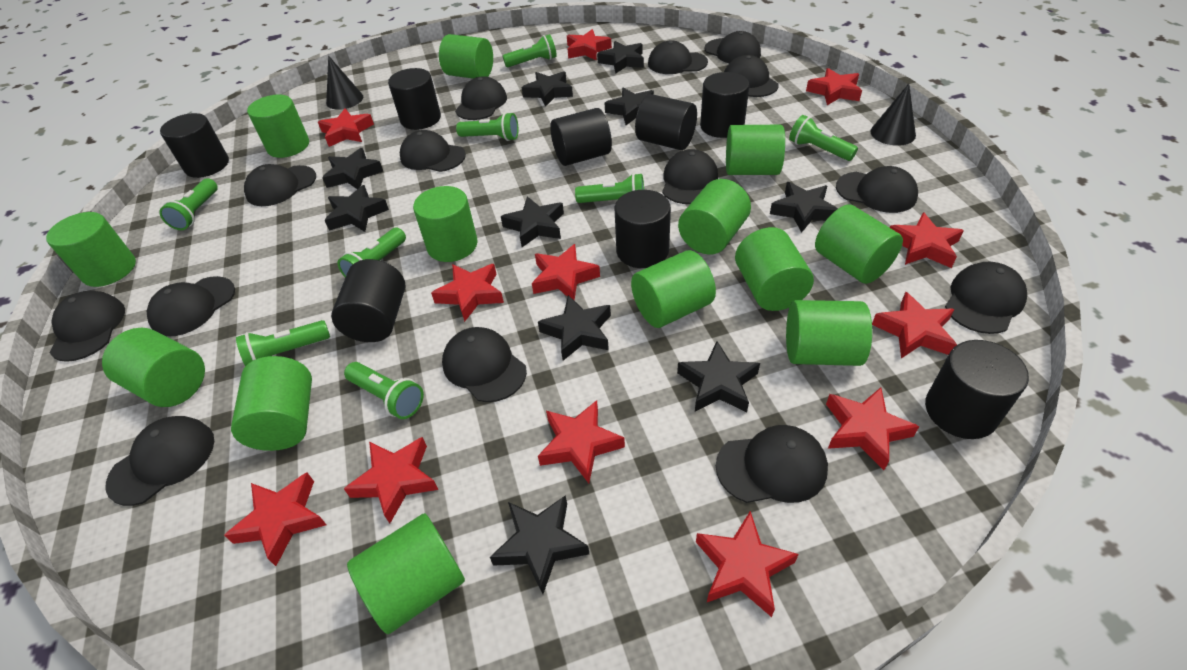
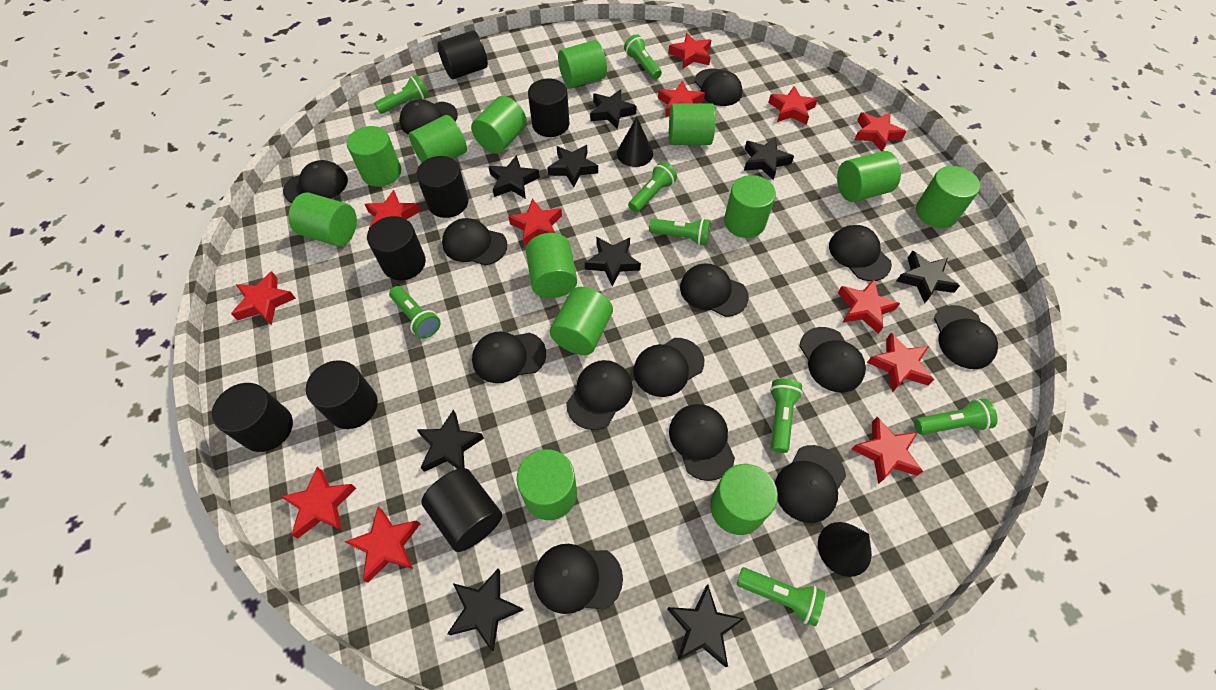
black cylinder: 8 -> 7
black star: 10 -> 9

